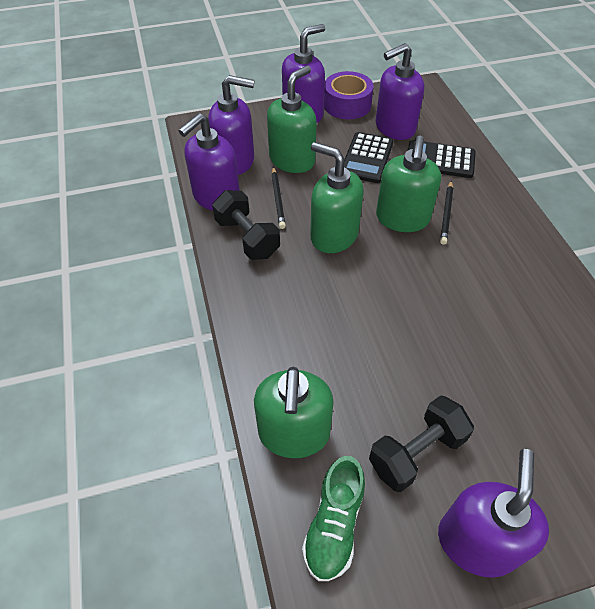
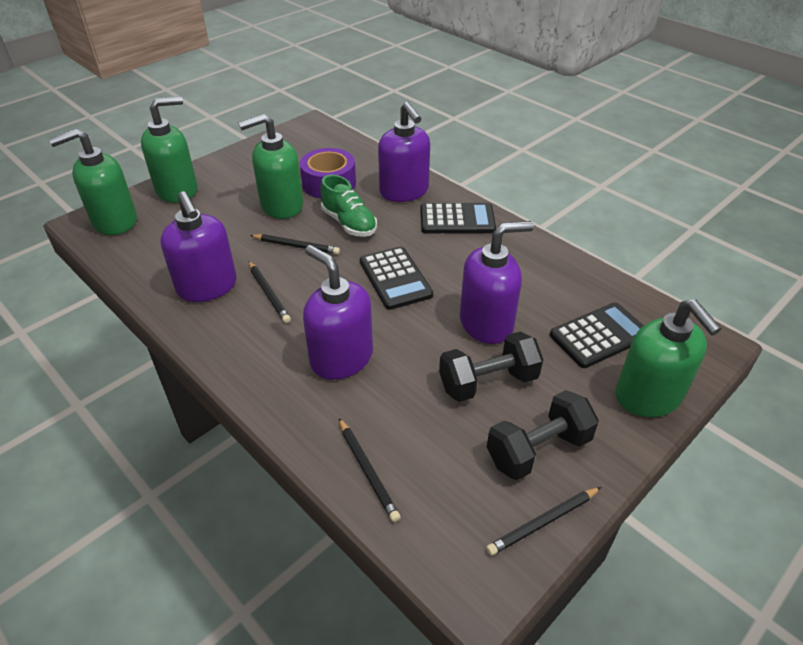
black calculator: 2 -> 3
black pencil: 2 -> 4
purple soap dispenser: 5 -> 4

